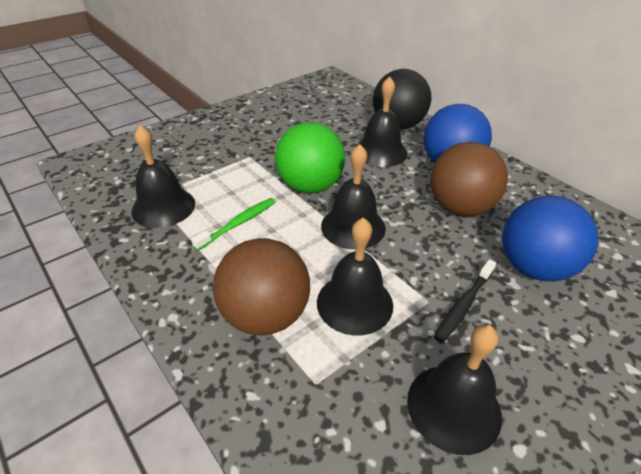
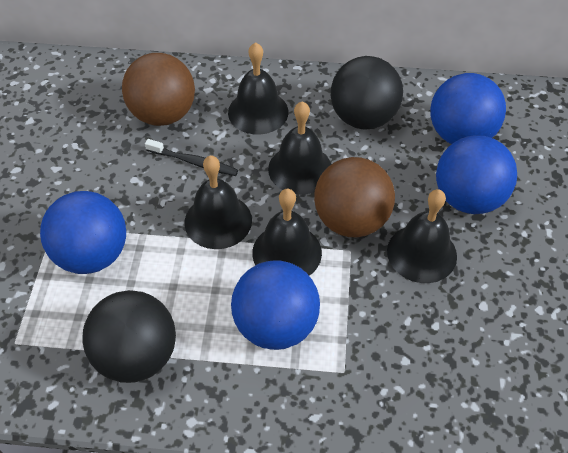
black ball: 1 -> 2
blue ball: 2 -> 4
green ball: 1 -> 0
green toothbrush: 1 -> 0

